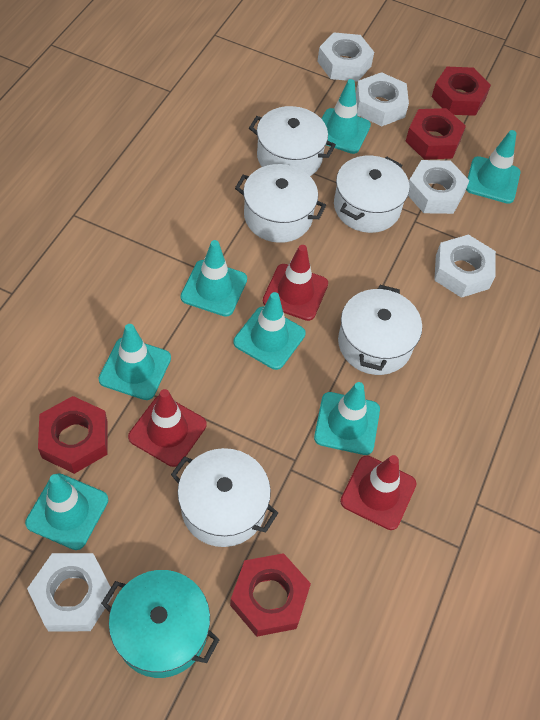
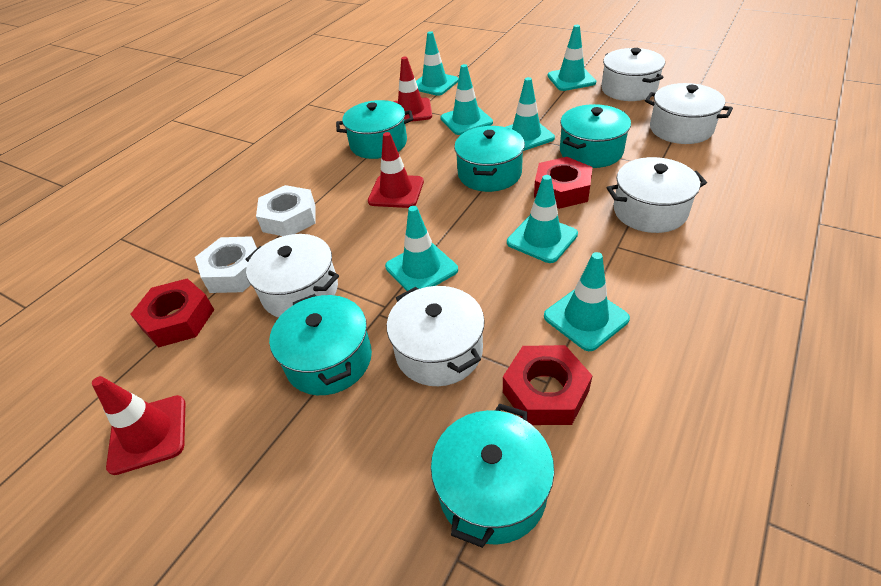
red nut: 4 -> 3
turquoise pot: 1 -> 5
white nut: 5 -> 2

